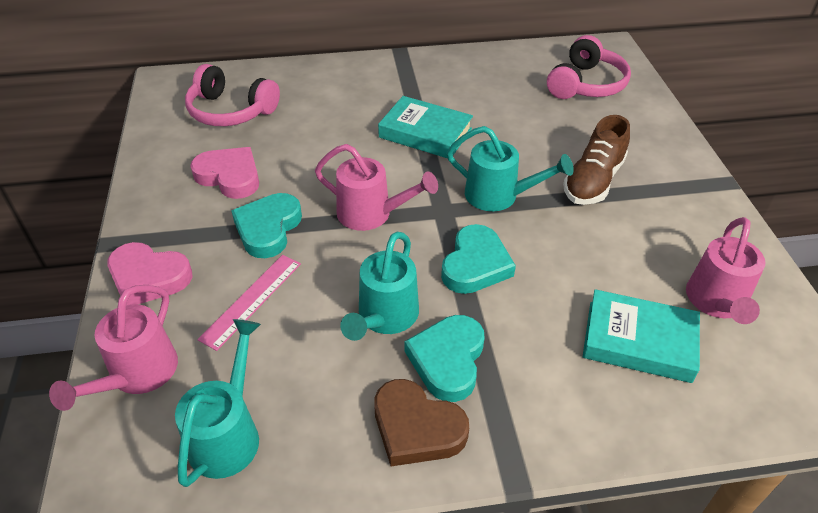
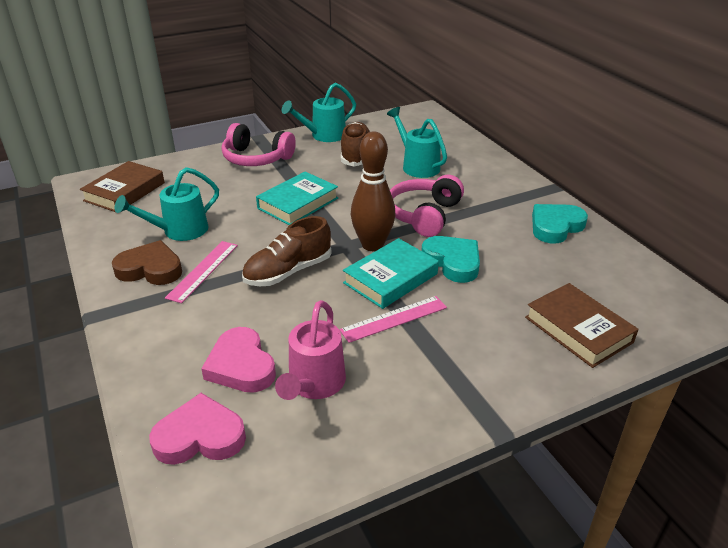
brown book: 0 -> 2
brown bowling pin: 0 -> 1
brown shoe: 1 -> 2
pink ruler: 1 -> 2
pink watering can: 3 -> 1
turquoise heart: 3 -> 2

